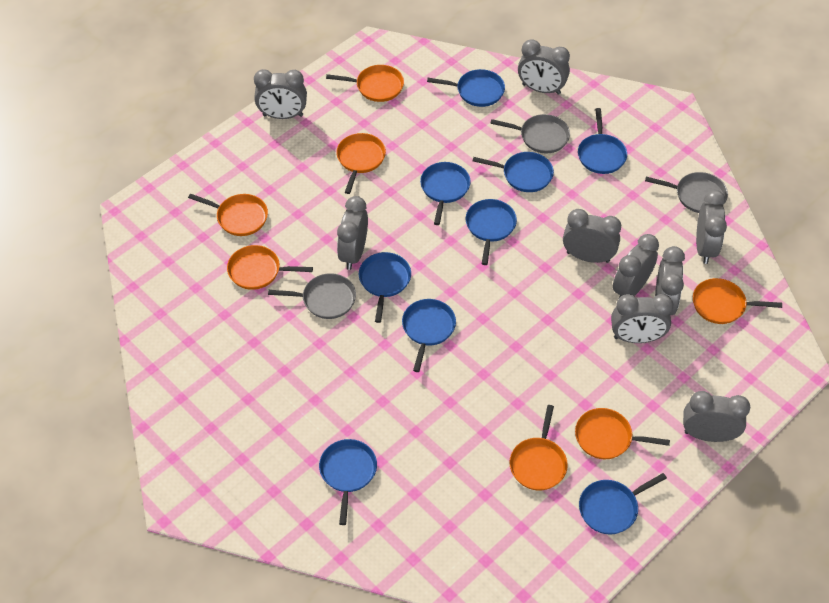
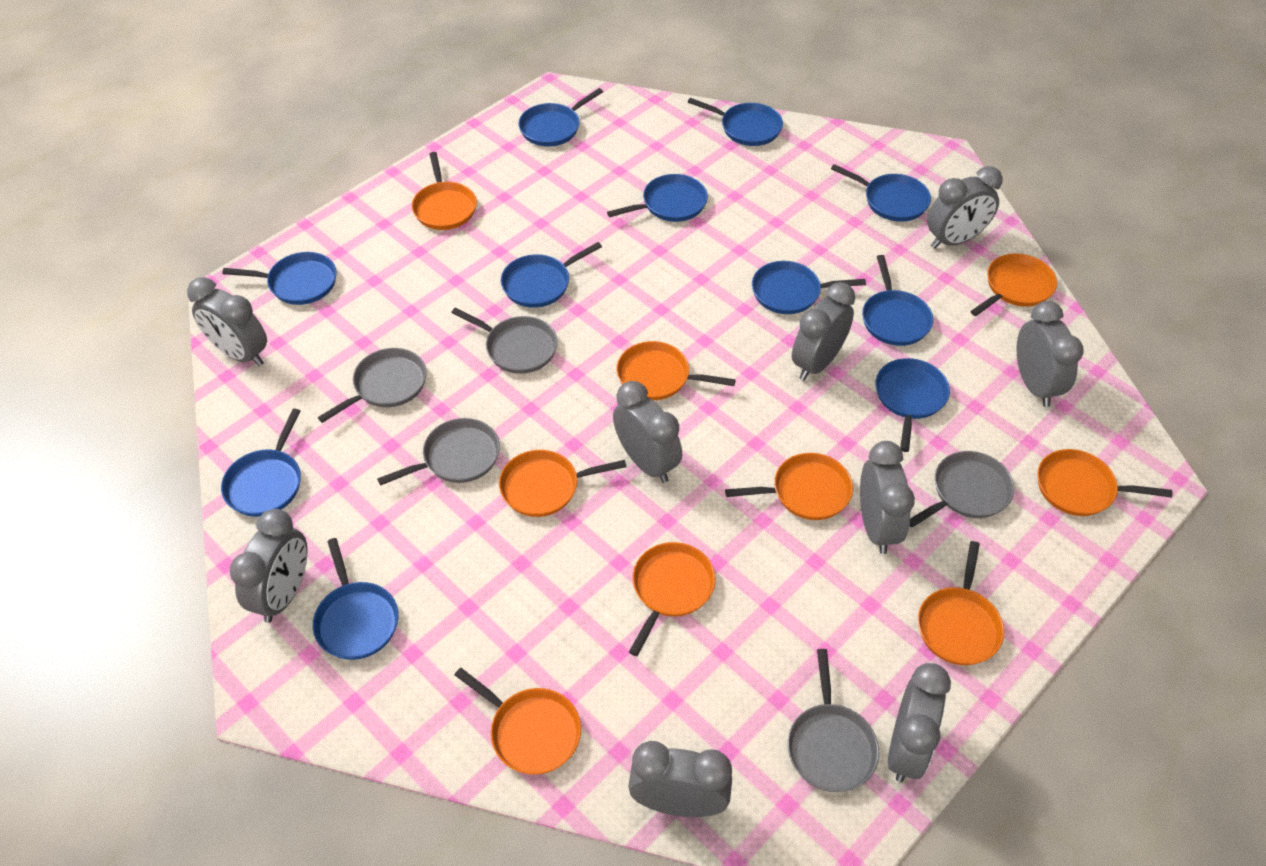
blue pan: 9 -> 11
grey pan: 3 -> 5
orange pan: 7 -> 9

